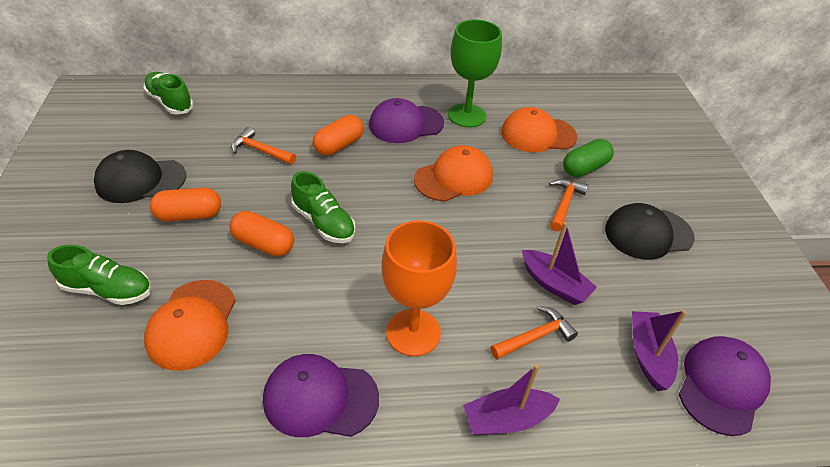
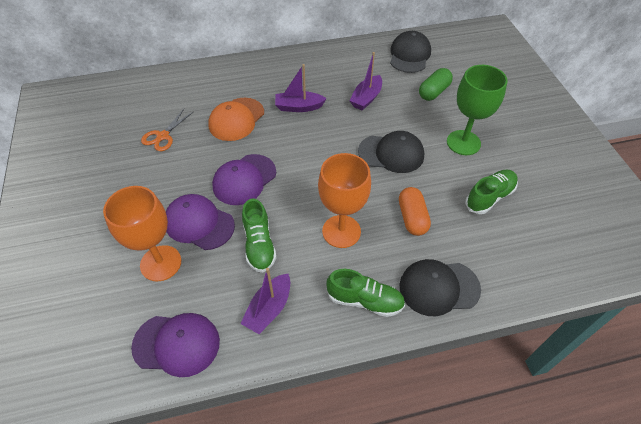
black cap: 2 -> 3
orange cap: 3 -> 1
orange capsule: 3 -> 1
orange goblet: 1 -> 2
orange hammer: 3 -> 0
orange scissors: 0 -> 1

